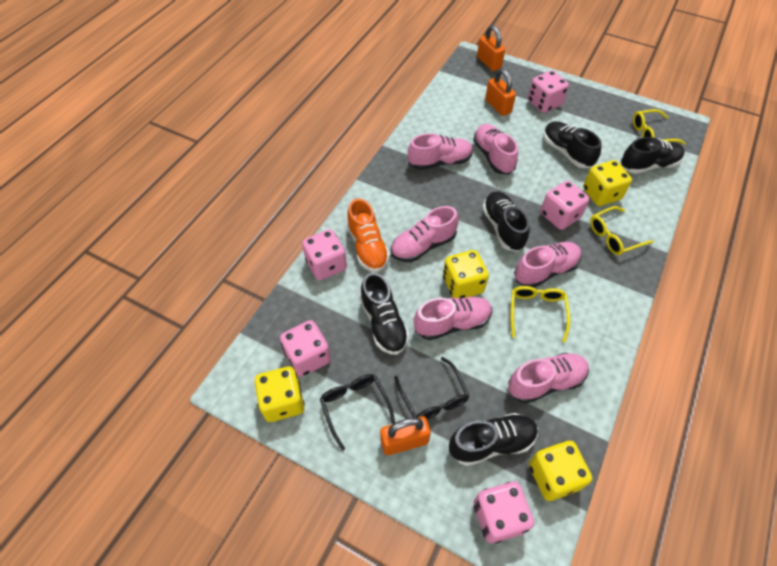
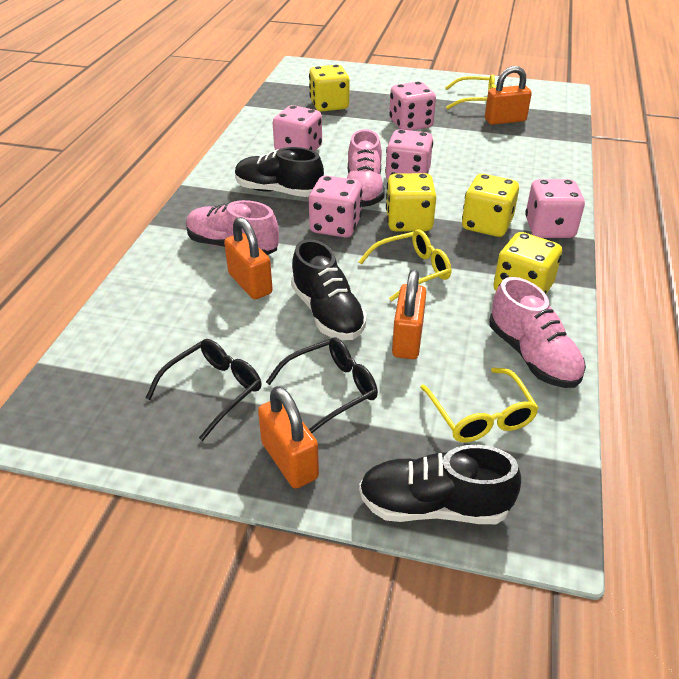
black shoe: 5 -> 3
orange padlock: 3 -> 4
orange shoe: 1 -> 0
pink shoe: 6 -> 3

